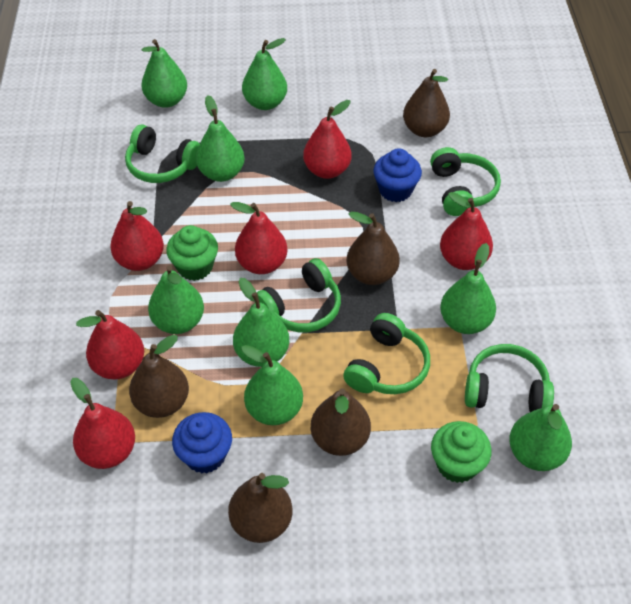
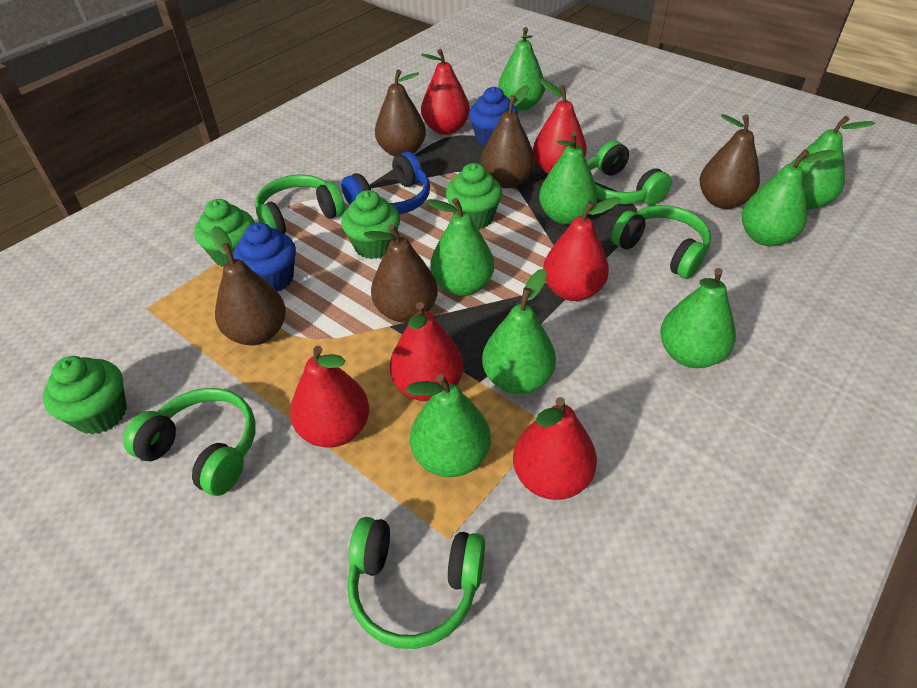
blue headphones: 0 -> 1
green cupcake: 2 -> 4

